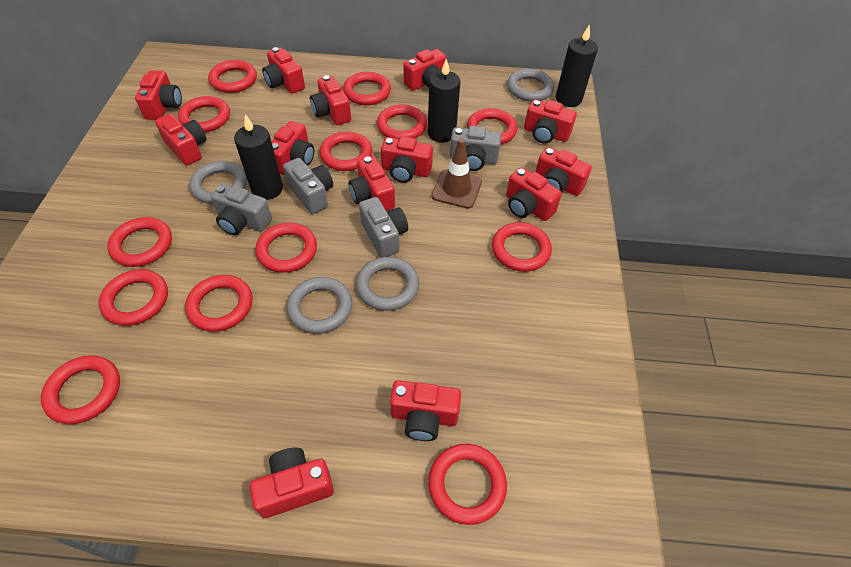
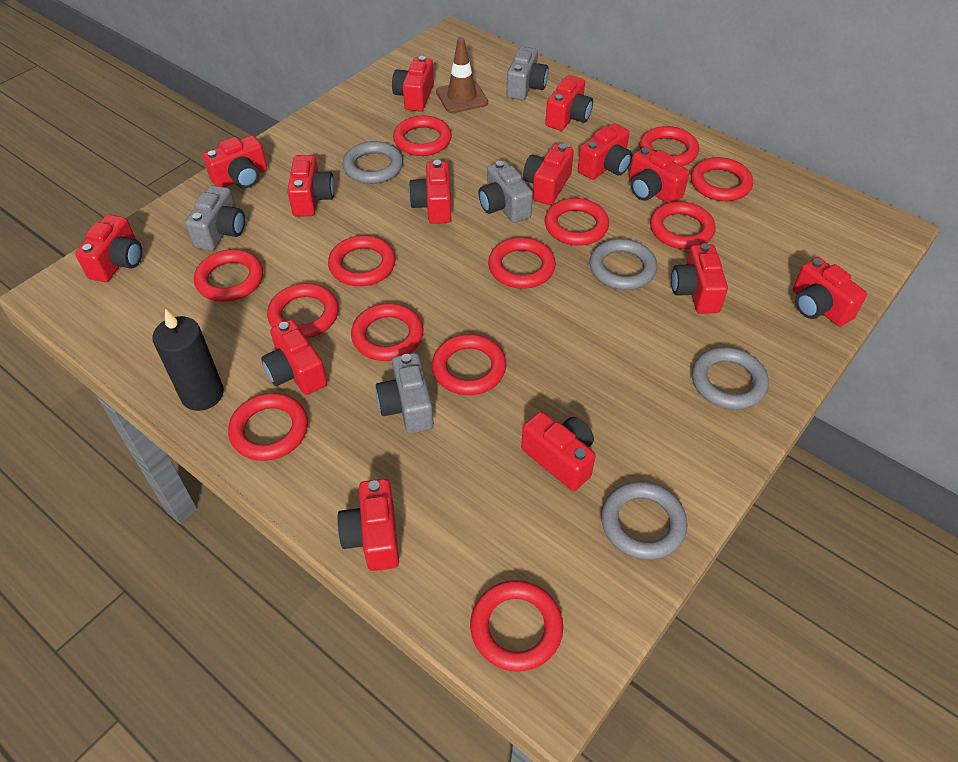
black candle: 3 -> 1
red camera: 13 -> 14

